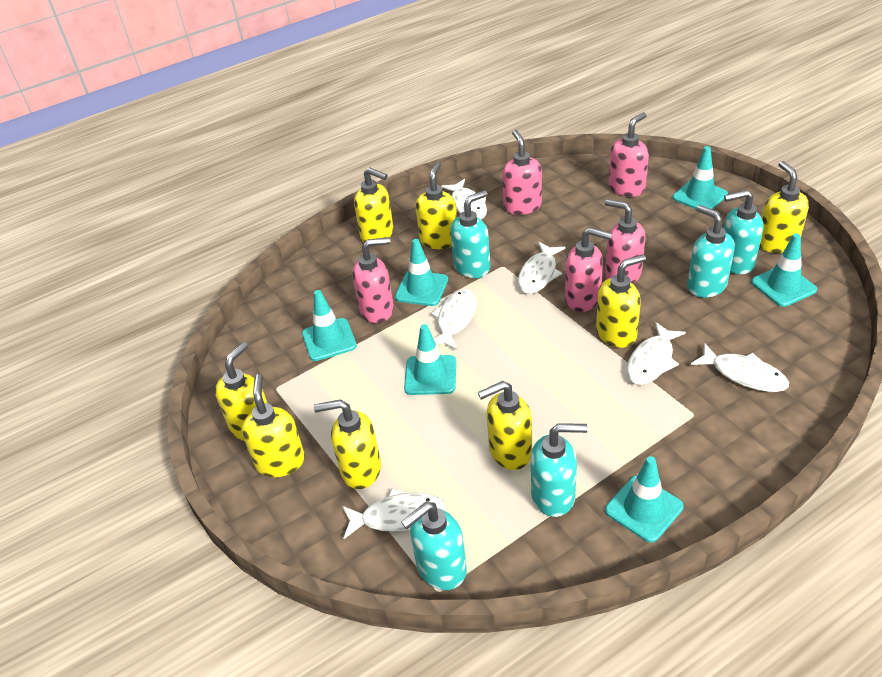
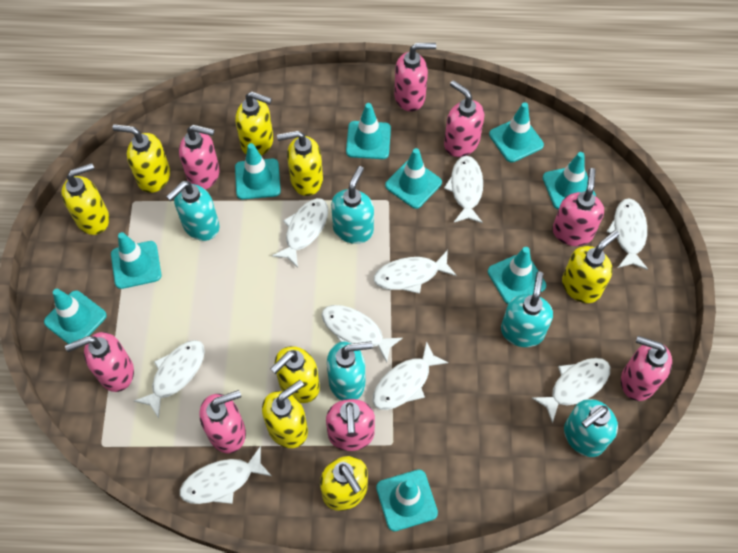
pink soap dispenser: 5 -> 8
turquoise traffic cone: 6 -> 9
white fish: 6 -> 9

